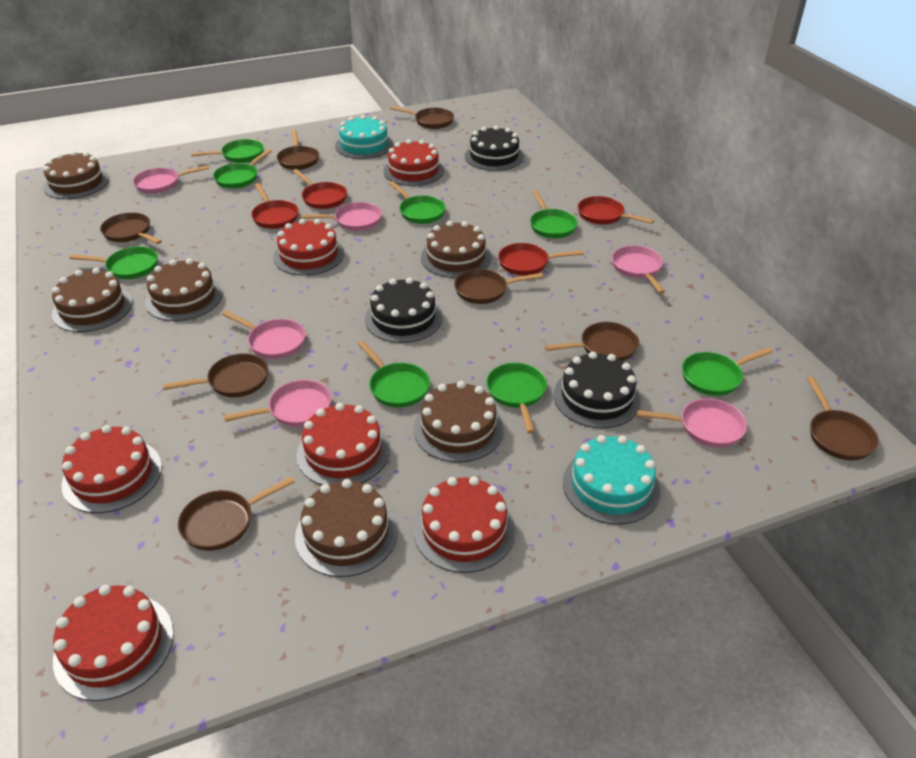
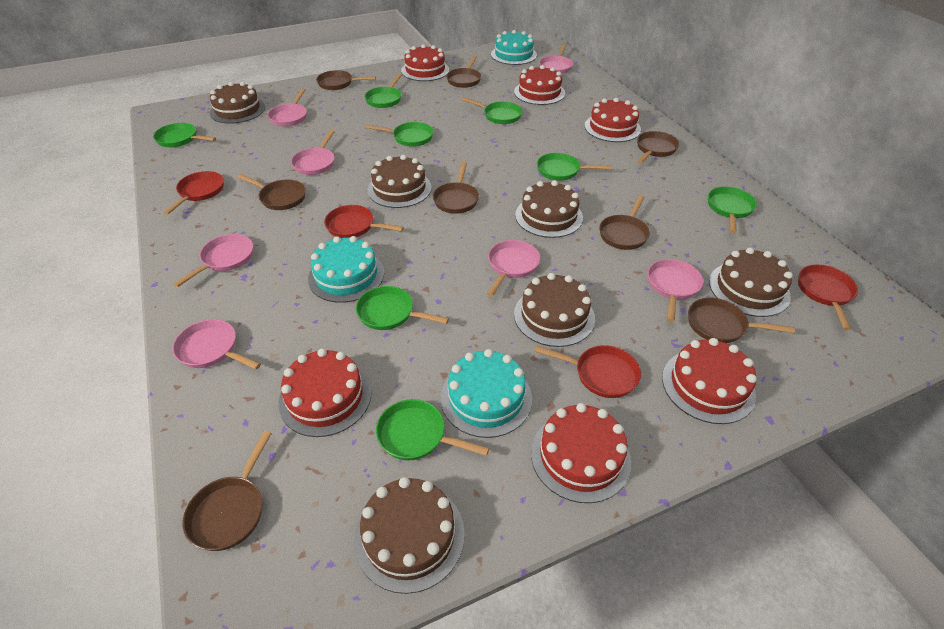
black cake: 3 -> 0
pink pan: 6 -> 7
turquoise cake: 2 -> 3

